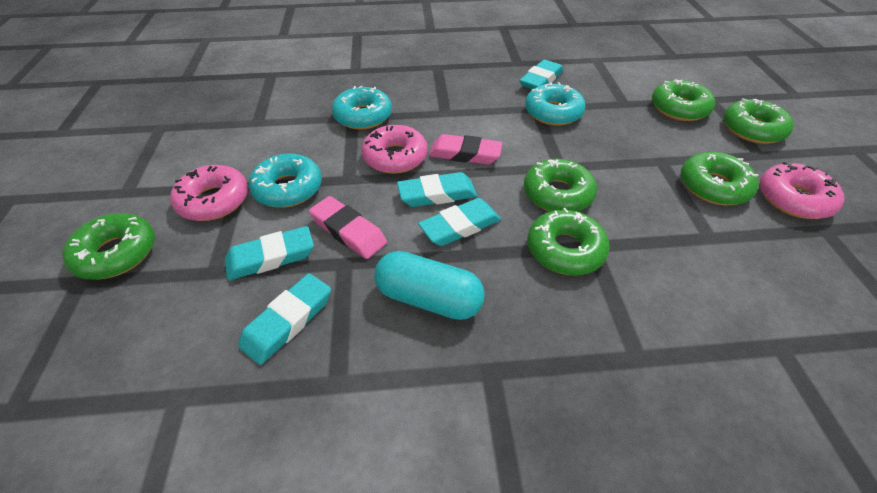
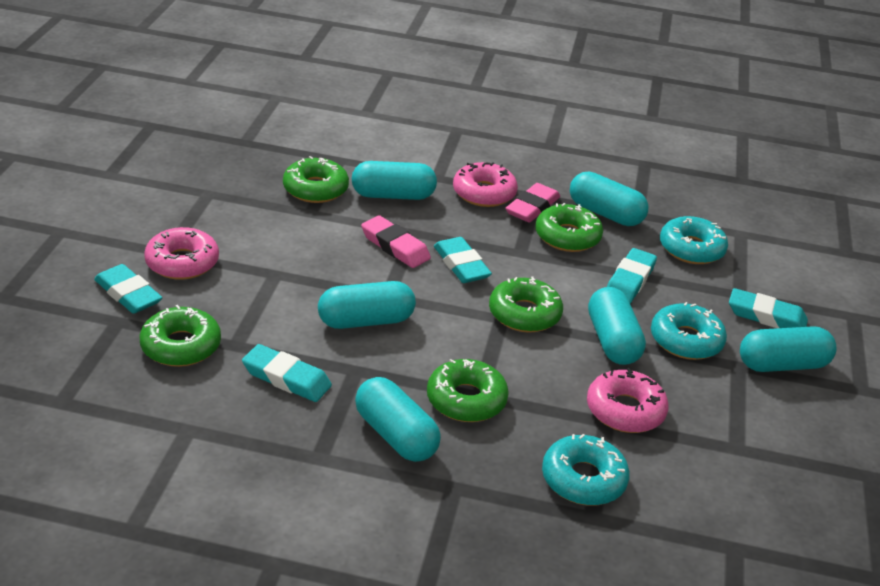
green donut: 6 -> 5
turquoise capsule: 1 -> 6

